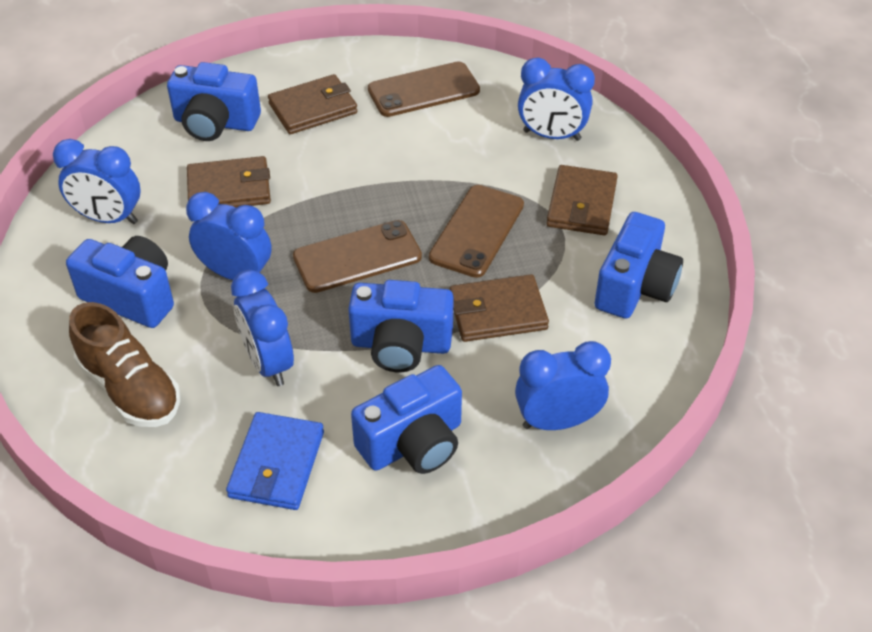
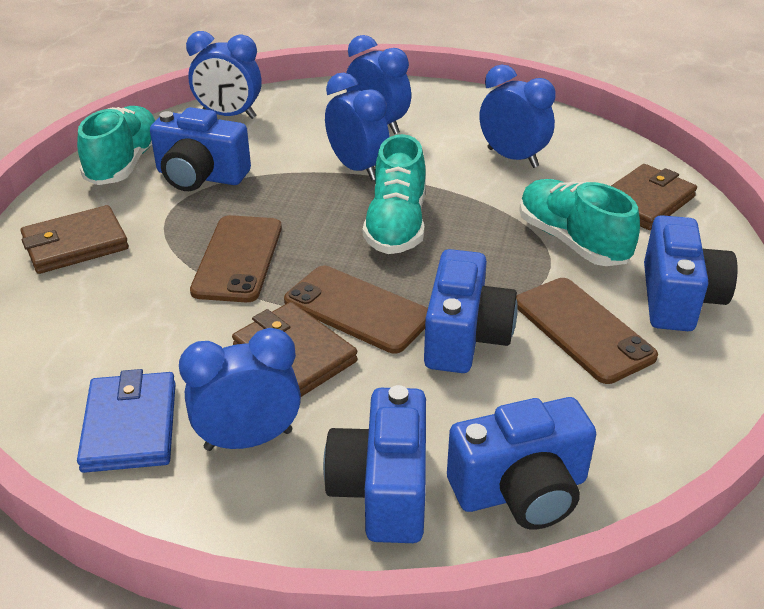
brown shoe: 1 -> 0
brown wallet: 4 -> 3
turquoise shoe: 0 -> 3

